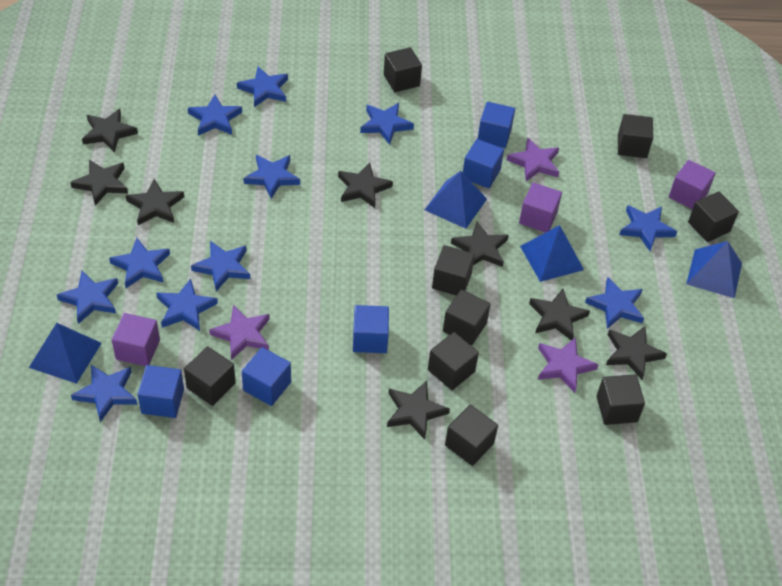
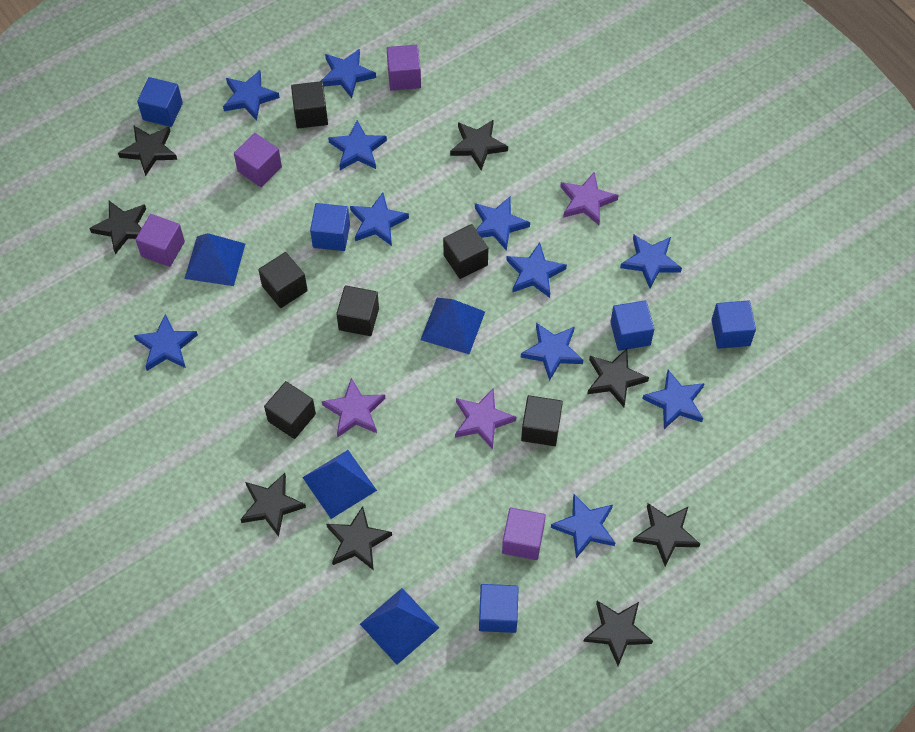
black cube: 9 -> 6
purple cube: 3 -> 4

